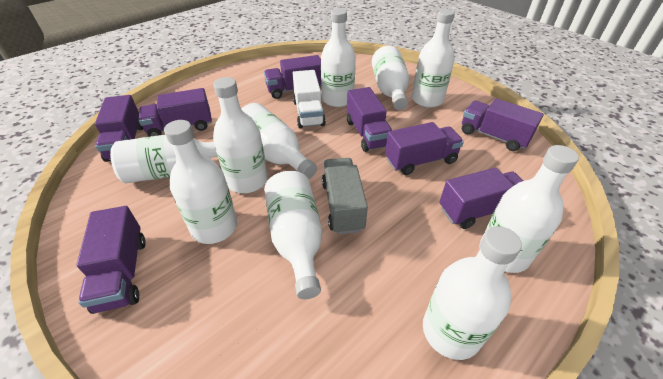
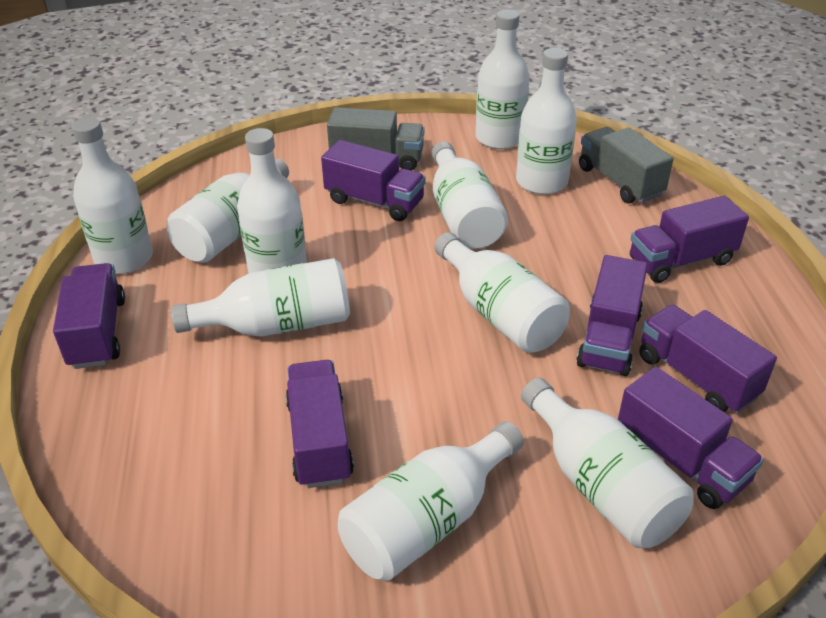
grey truck: 1 -> 2
purple truck: 8 -> 7
white truck: 1 -> 0

